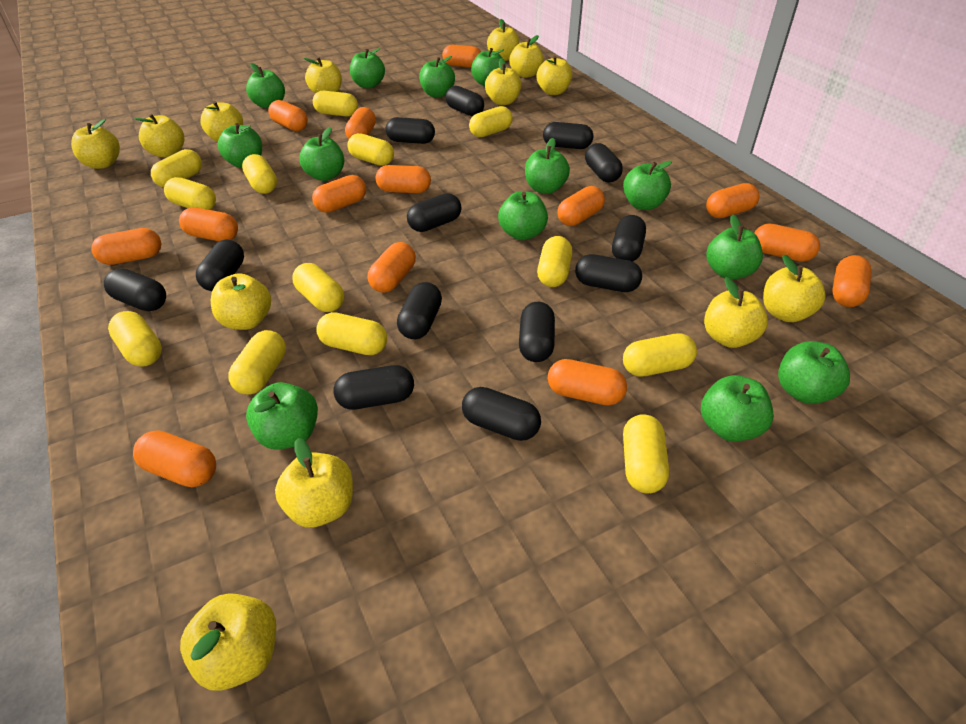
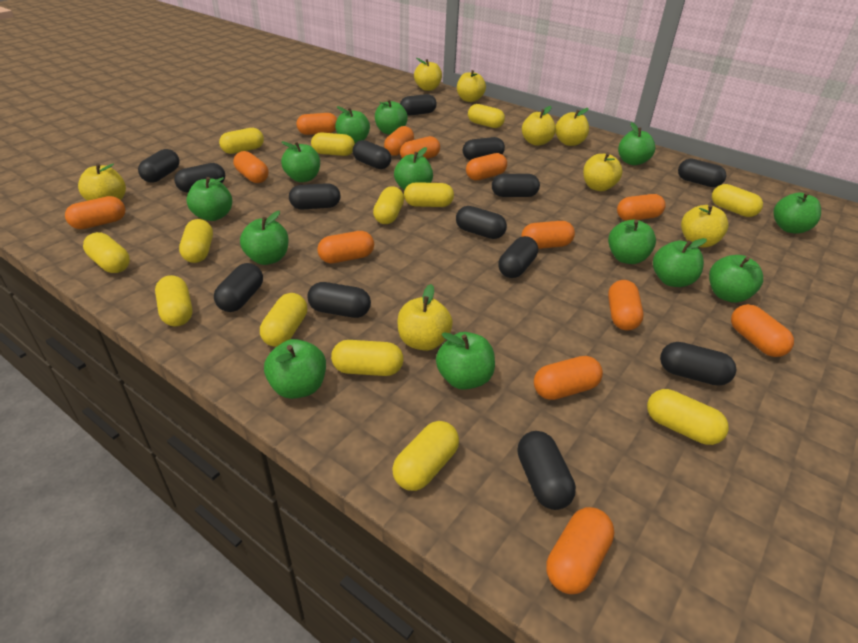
black capsule: 13 -> 14
orange capsule: 14 -> 13
yellow apple: 13 -> 8

